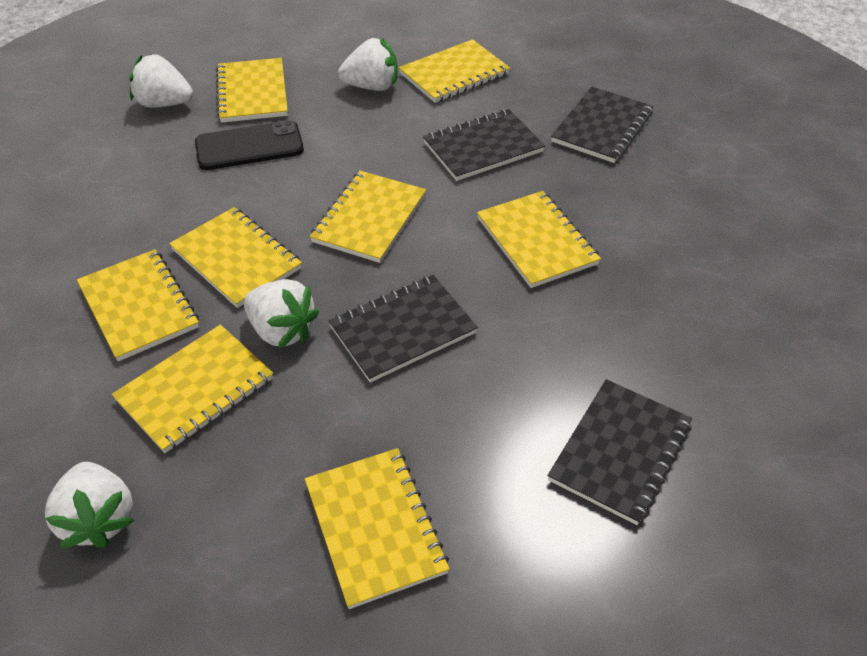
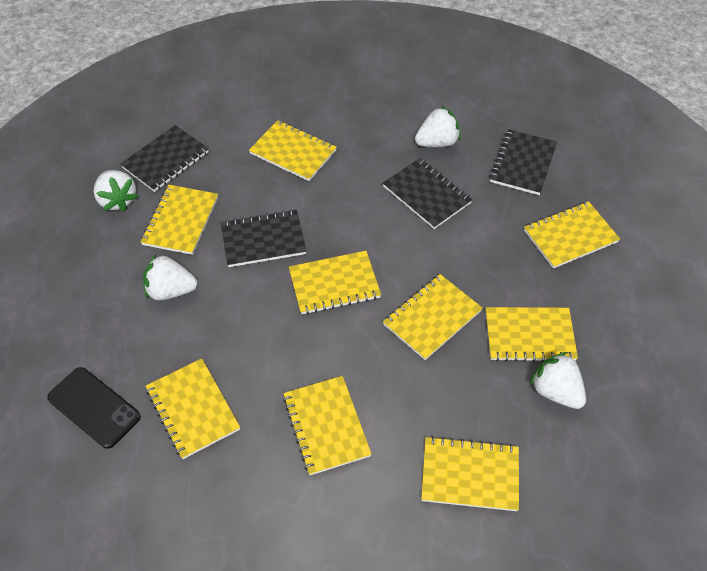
yellow notebook: 8 -> 9

